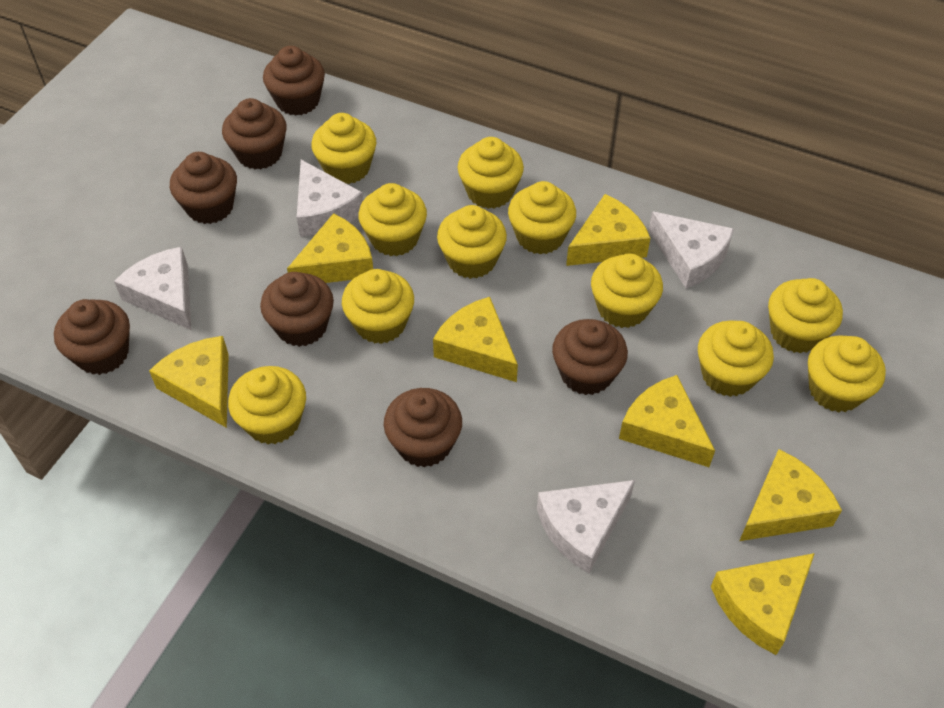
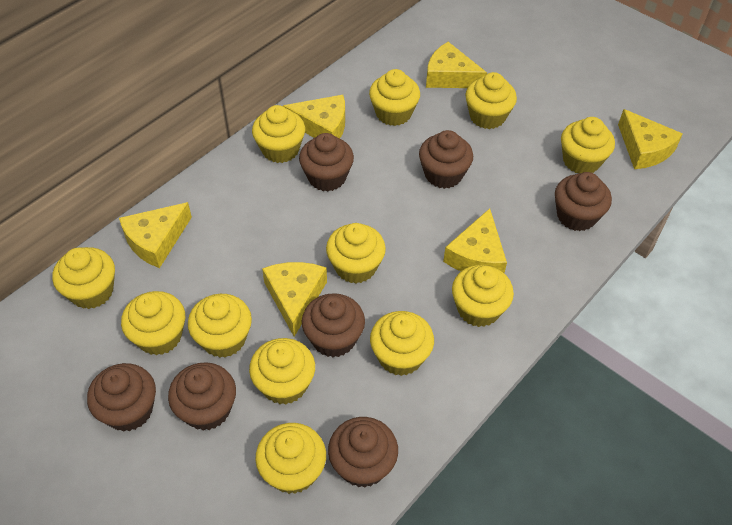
white cheese: 4 -> 0
yellow cheese: 7 -> 6
yellow cupcake: 11 -> 12

